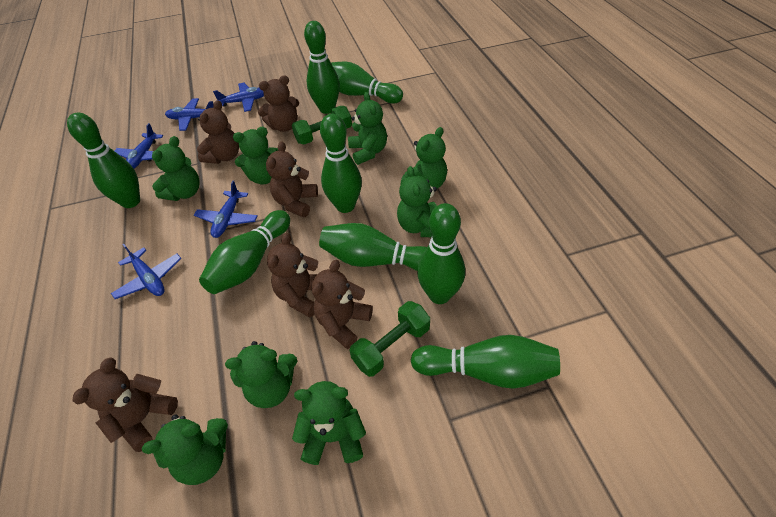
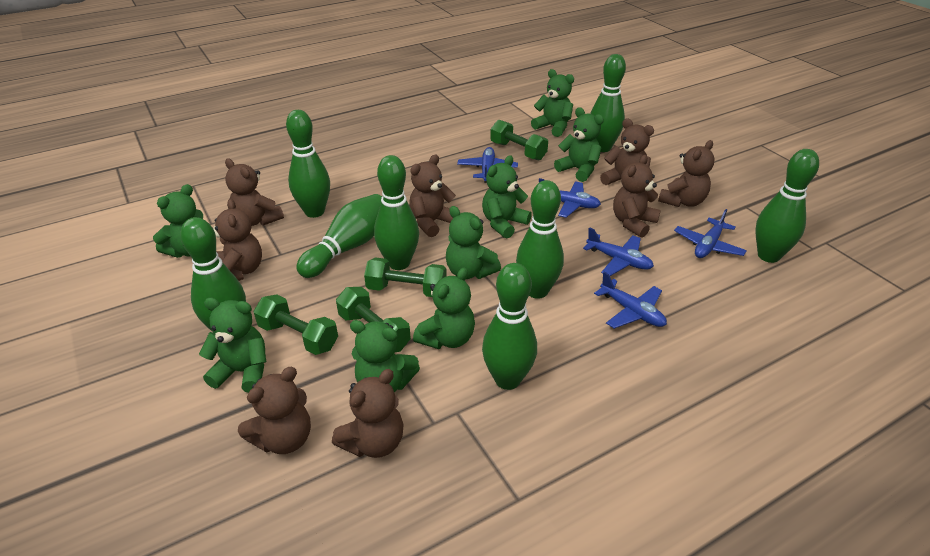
brown teddy bear: 6 -> 8
green dumbbell: 2 -> 4

